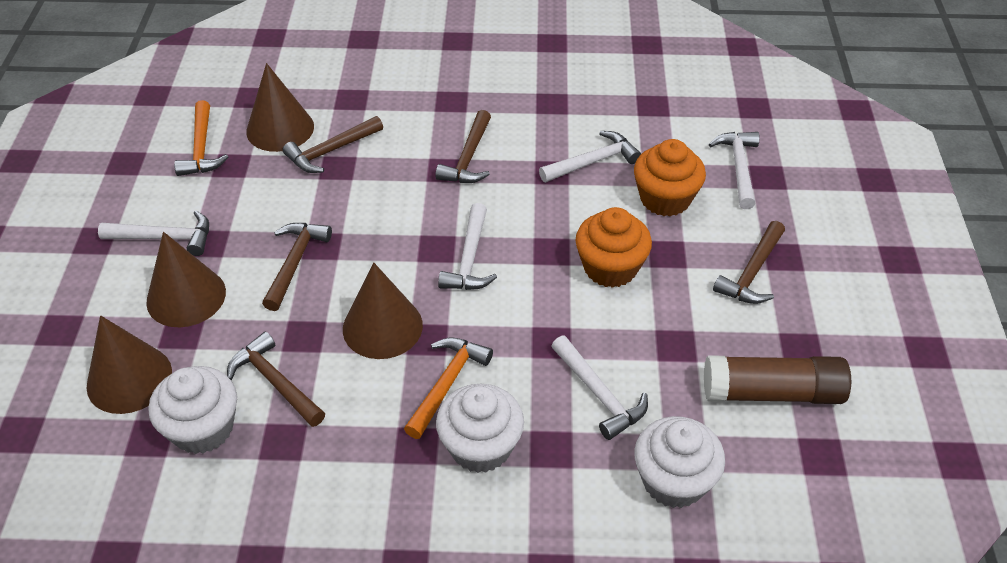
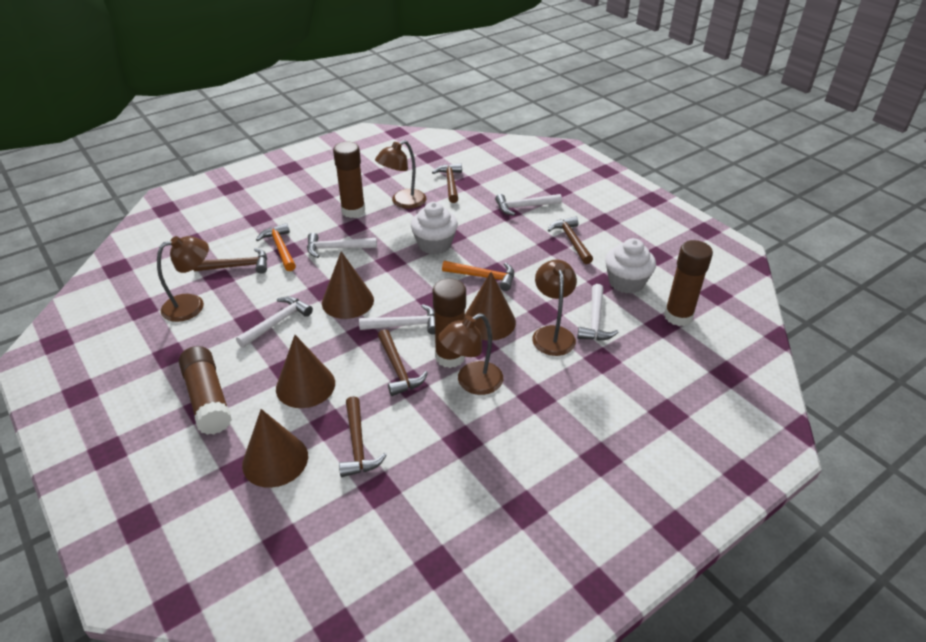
brown glue stick: 1 -> 4
brown lamp: 0 -> 4
orange cupcake: 2 -> 0
white cupcake: 3 -> 2

